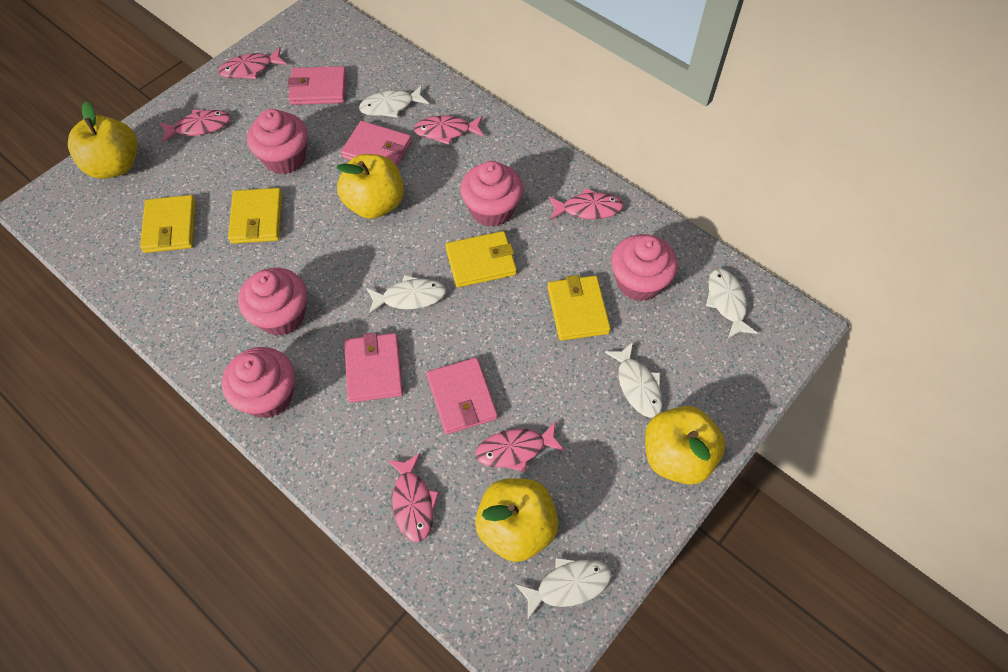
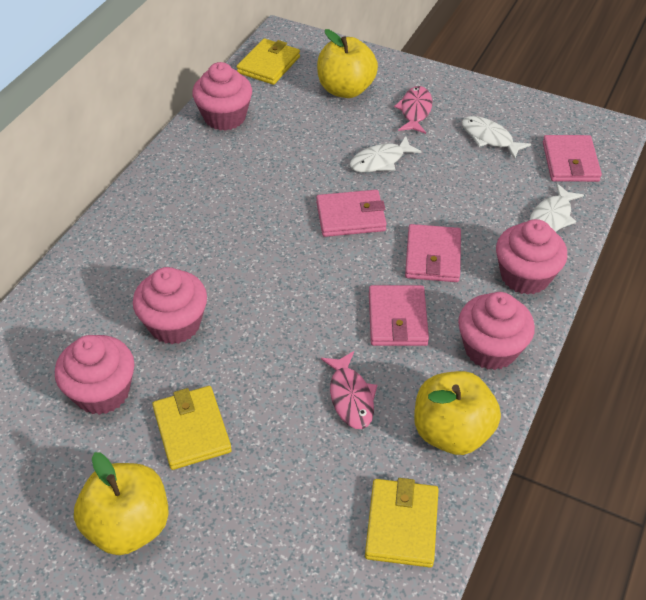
pink fish: 6 -> 2
white fish: 5 -> 3
yellow apple: 4 -> 3
yellow wallet: 4 -> 3

